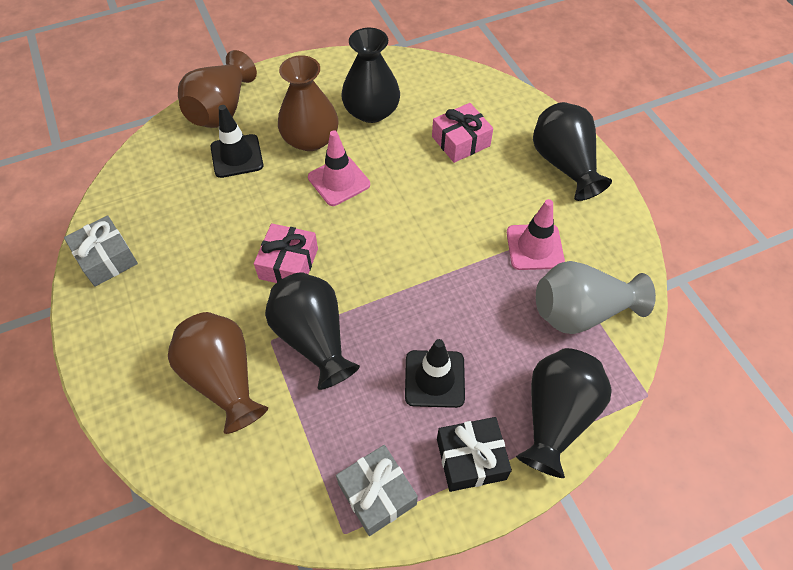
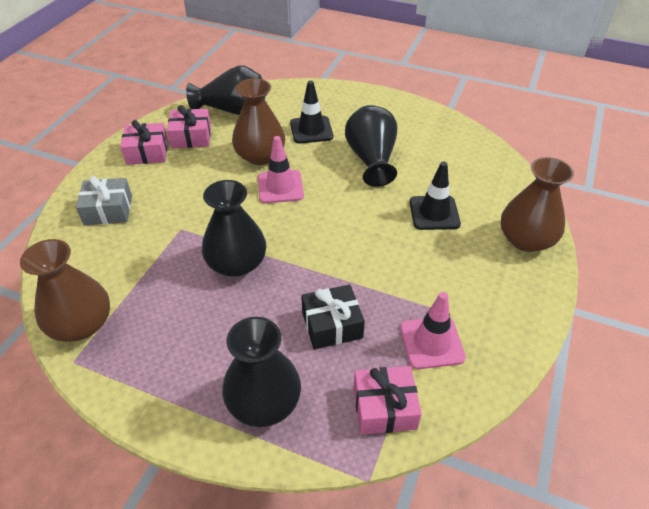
grey gift: 2 -> 1
grey vase: 1 -> 0
pink gift: 2 -> 3

